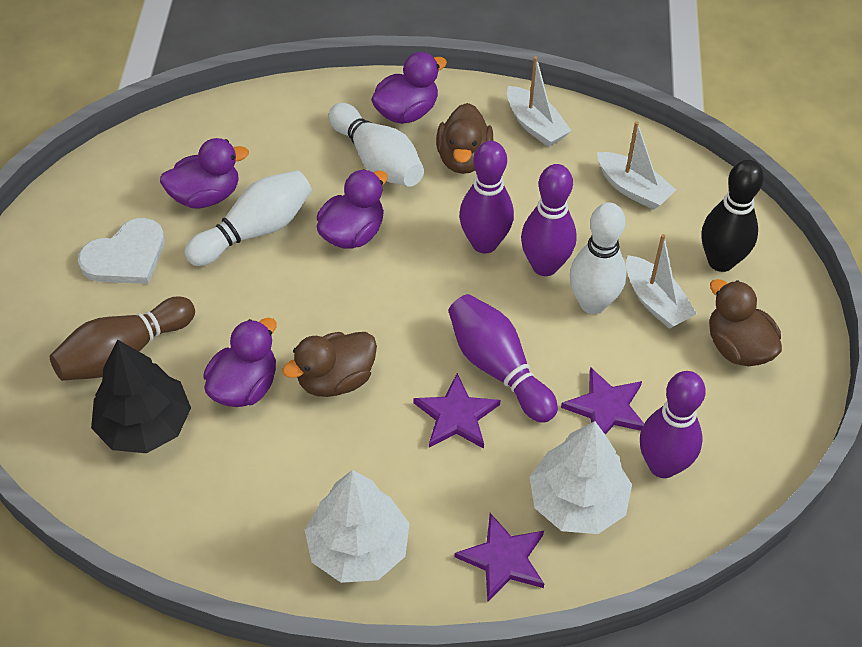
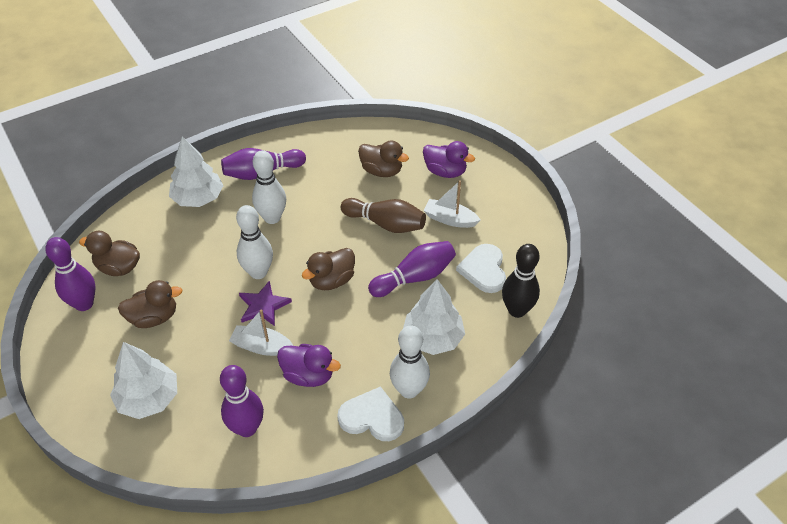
black tree: 1 -> 0
brown duck: 3 -> 4
purple duck: 4 -> 2
purple star: 3 -> 1
white boat: 3 -> 2
white heart: 1 -> 2
white tree: 2 -> 3

